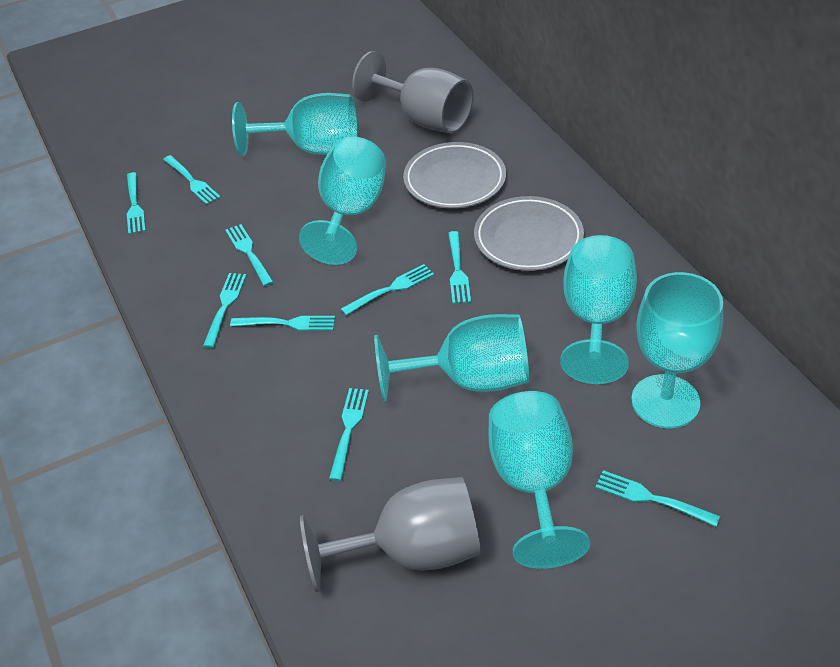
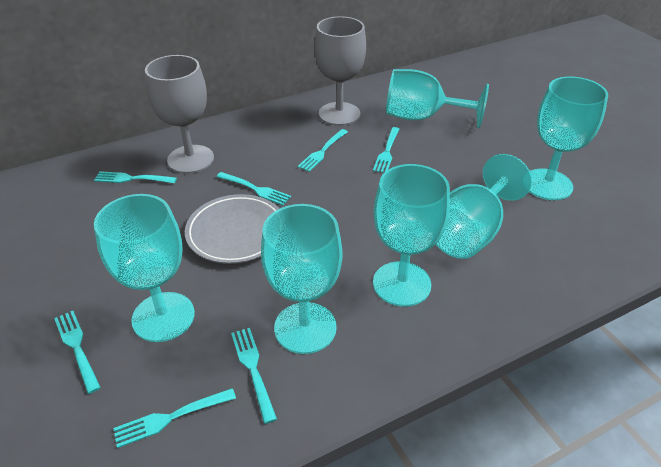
grey plate: 2 -> 1
turquoise fork: 9 -> 7

